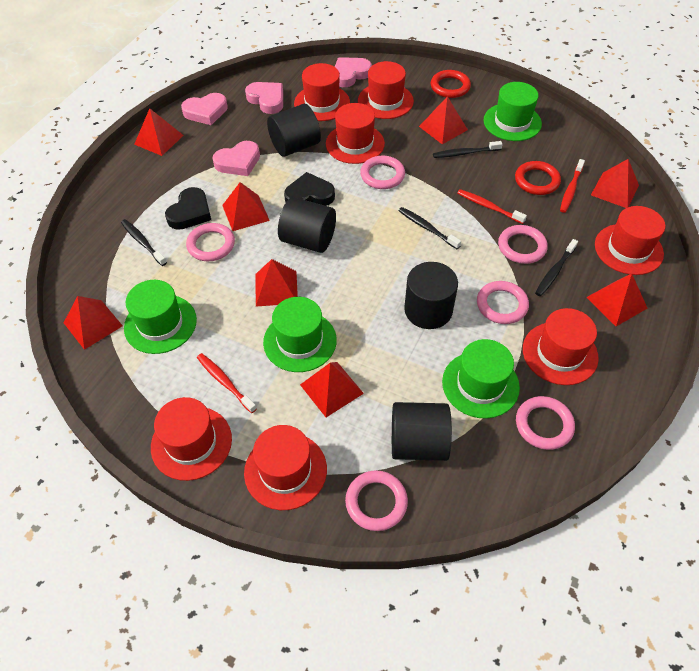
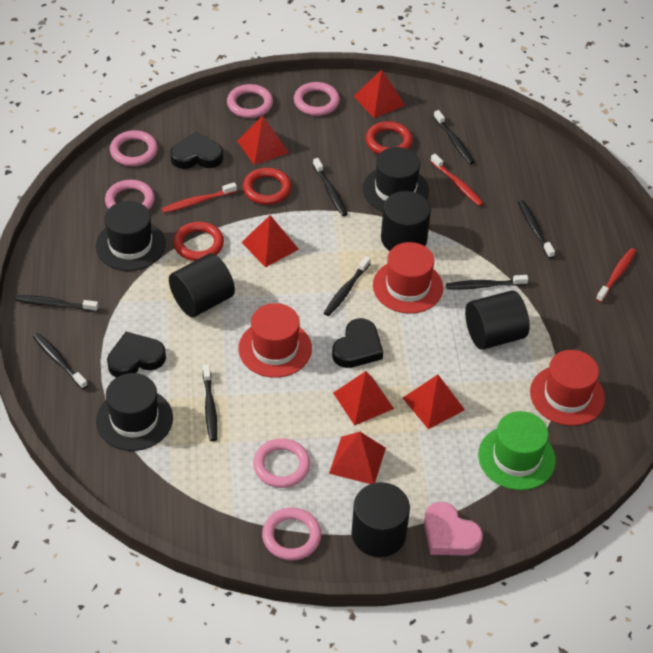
black hat: 0 -> 3
black heart: 2 -> 3
black toothbrush: 4 -> 8
green hat: 4 -> 1
pink heart: 4 -> 1
red hat: 7 -> 3
red pyramid: 8 -> 6
red ring: 2 -> 3

